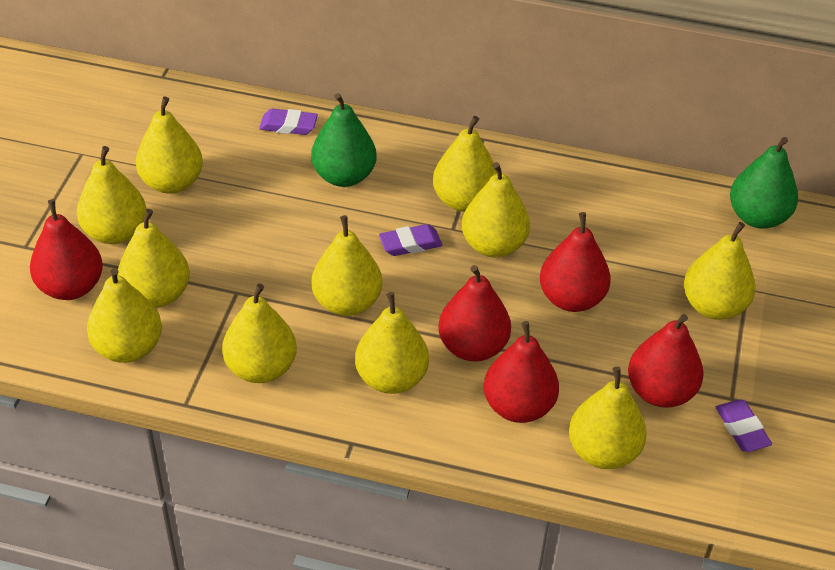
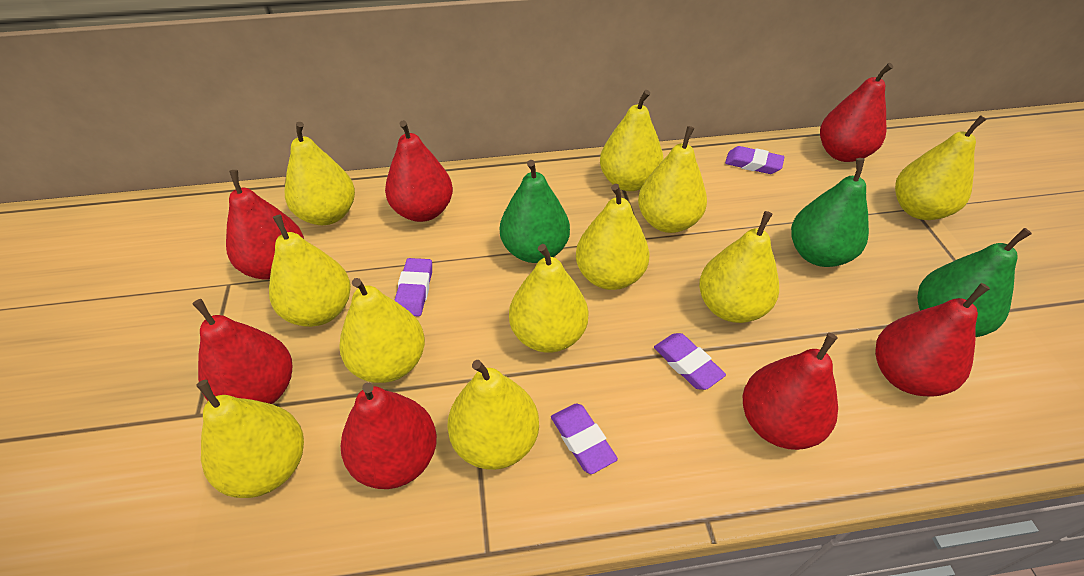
green pear: 2 -> 3
purple eraser: 3 -> 4
red pear: 5 -> 7

